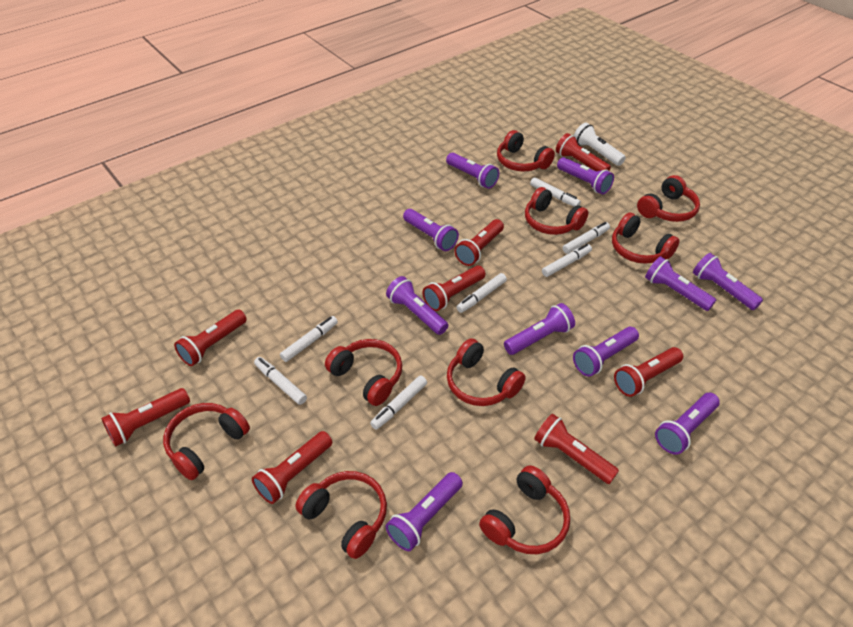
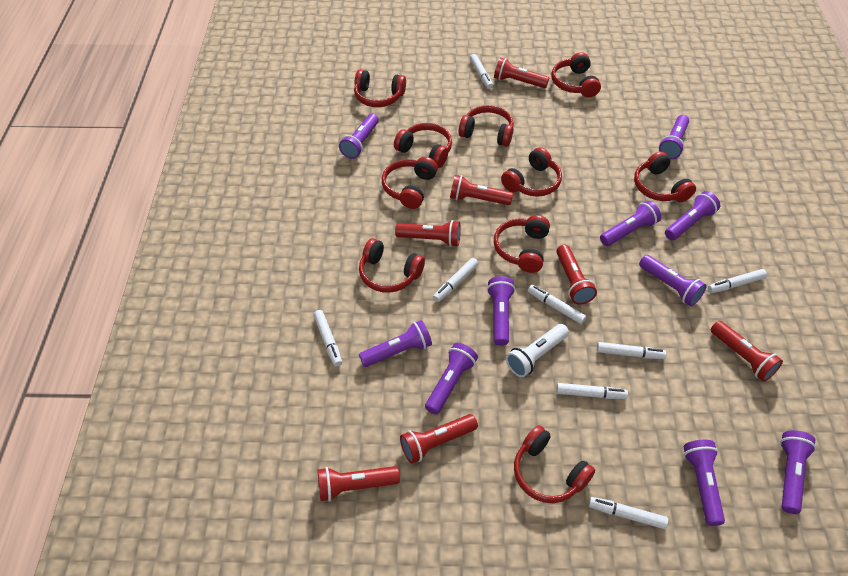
red flashlight: 8 -> 7
red headphones: 9 -> 10
white marker: 7 -> 8

